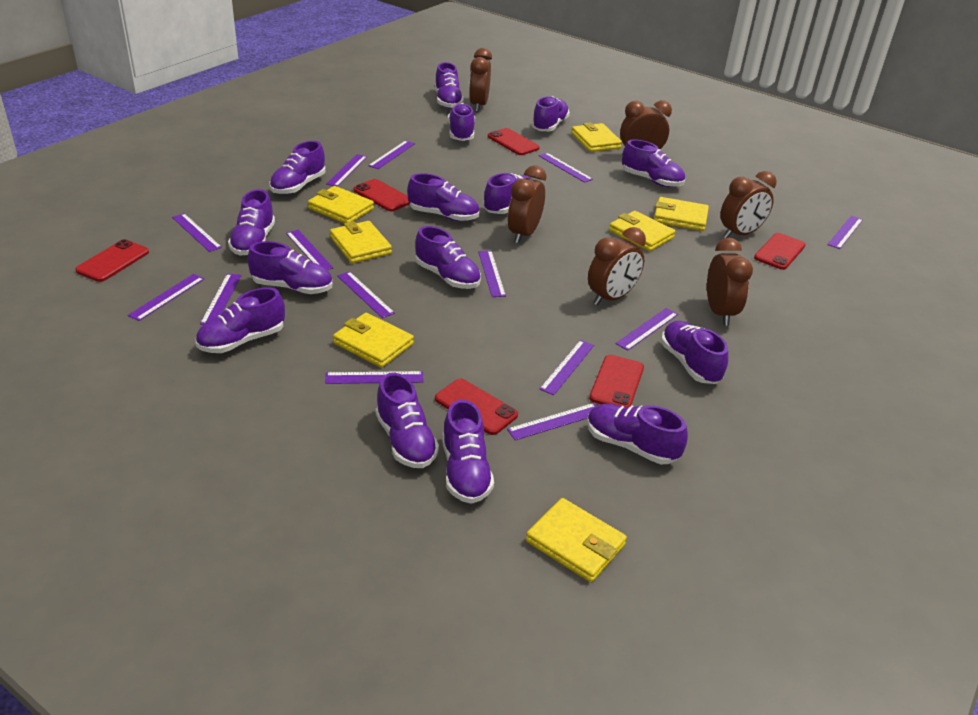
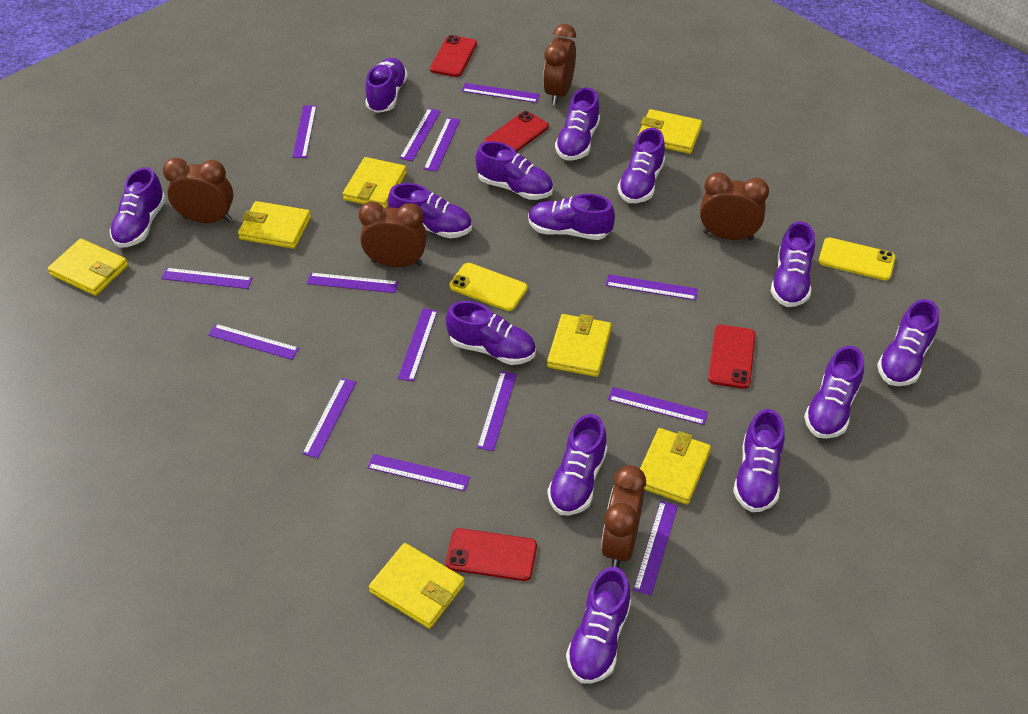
brown clock: 6 -> 5
purple shoe: 15 -> 14
red phone: 6 -> 4
yellow phone: 0 -> 2

